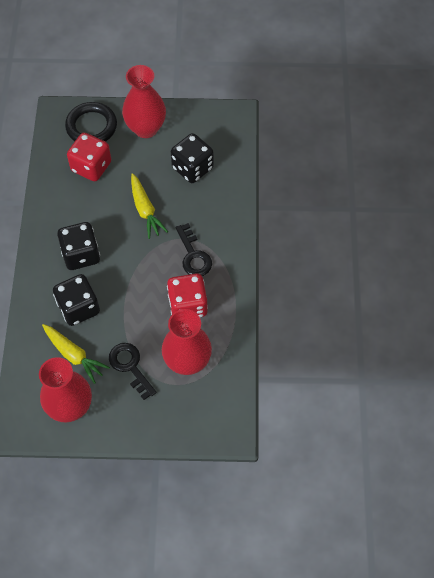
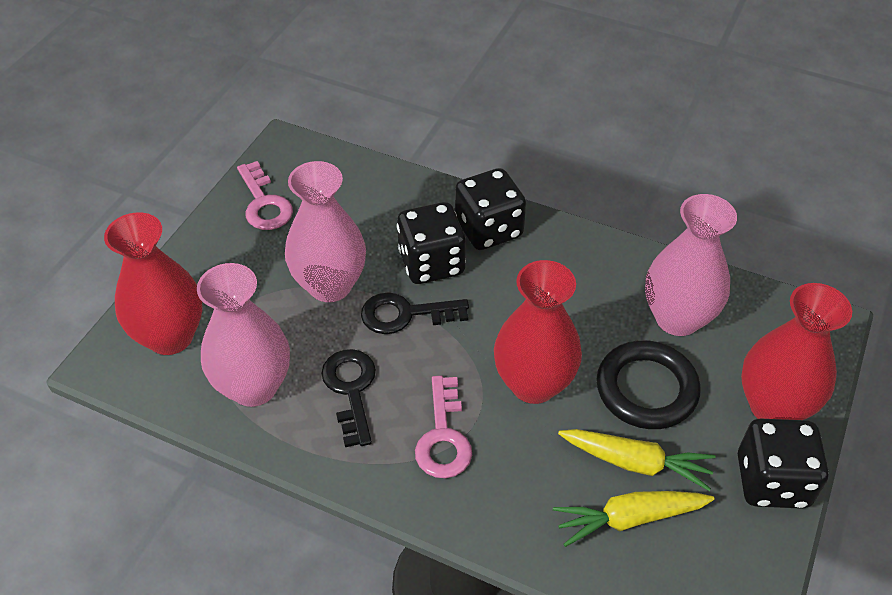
pink key: 0 -> 2
pink vase: 0 -> 3
red dice: 2 -> 0

